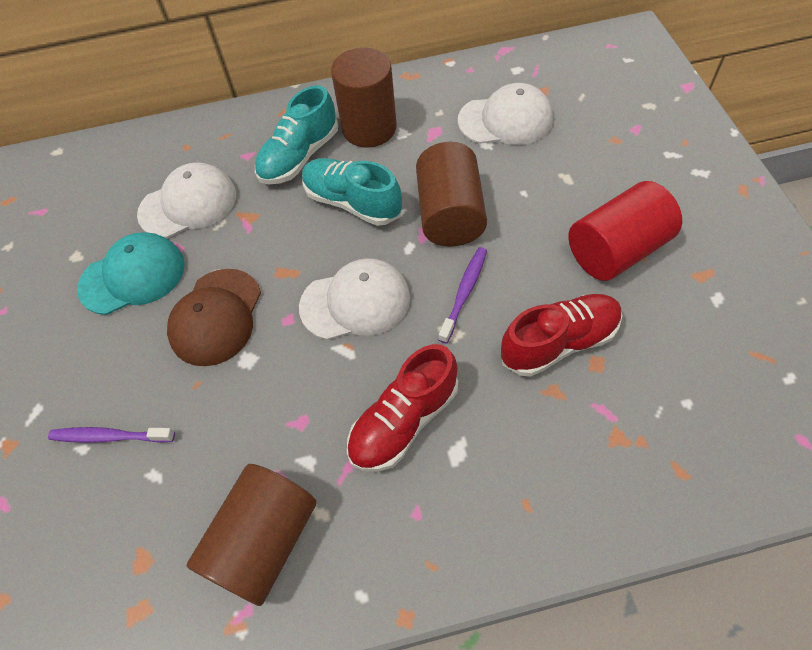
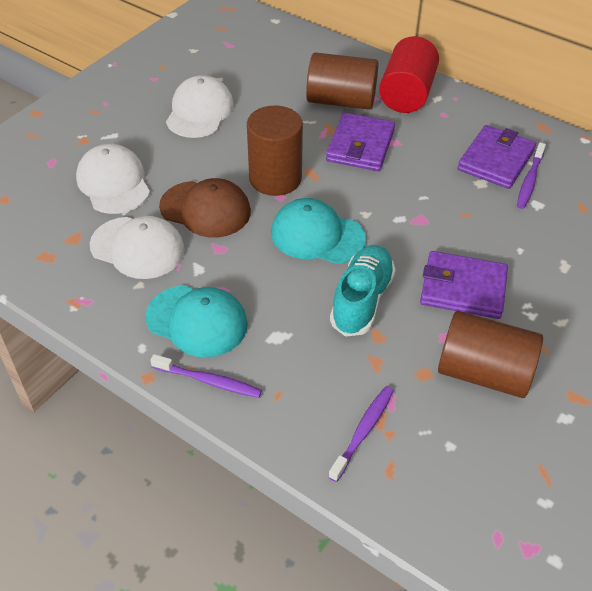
purple toothbrush: 2 -> 3
purple wallet: 0 -> 3
red shoe: 2 -> 0
turquoise cap: 1 -> 2
turquoise shoe: 2 -> 1

